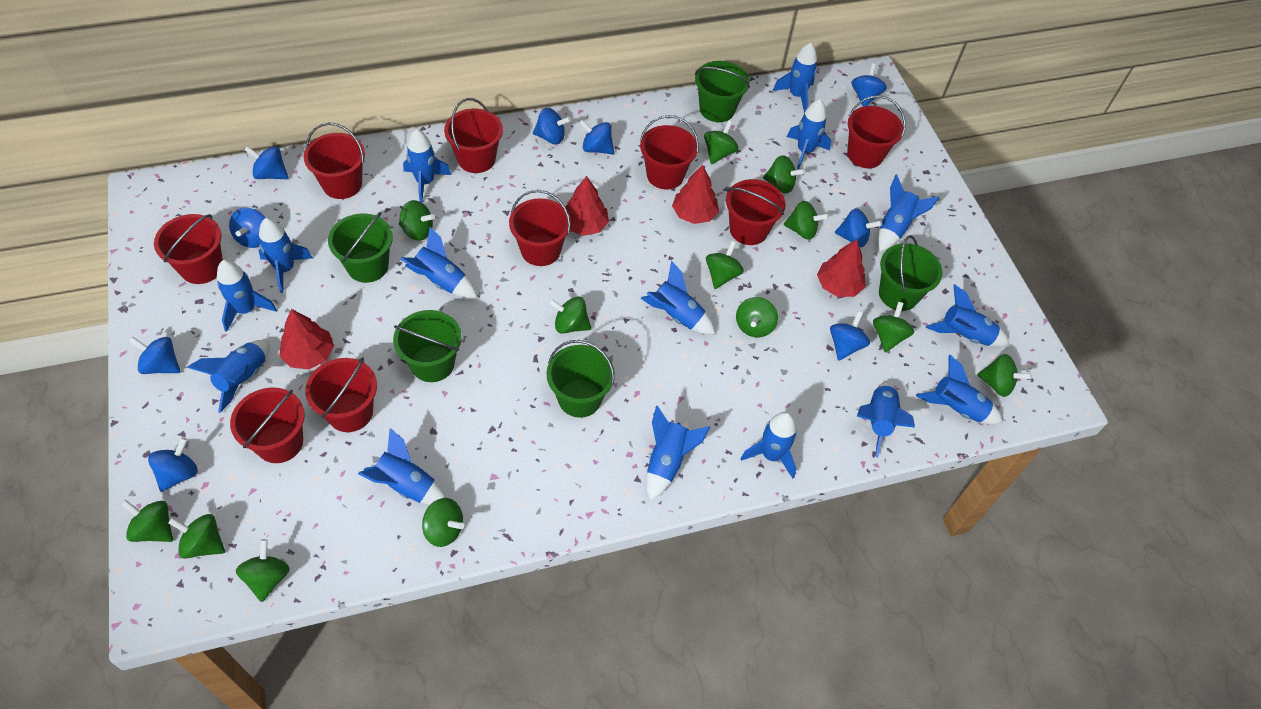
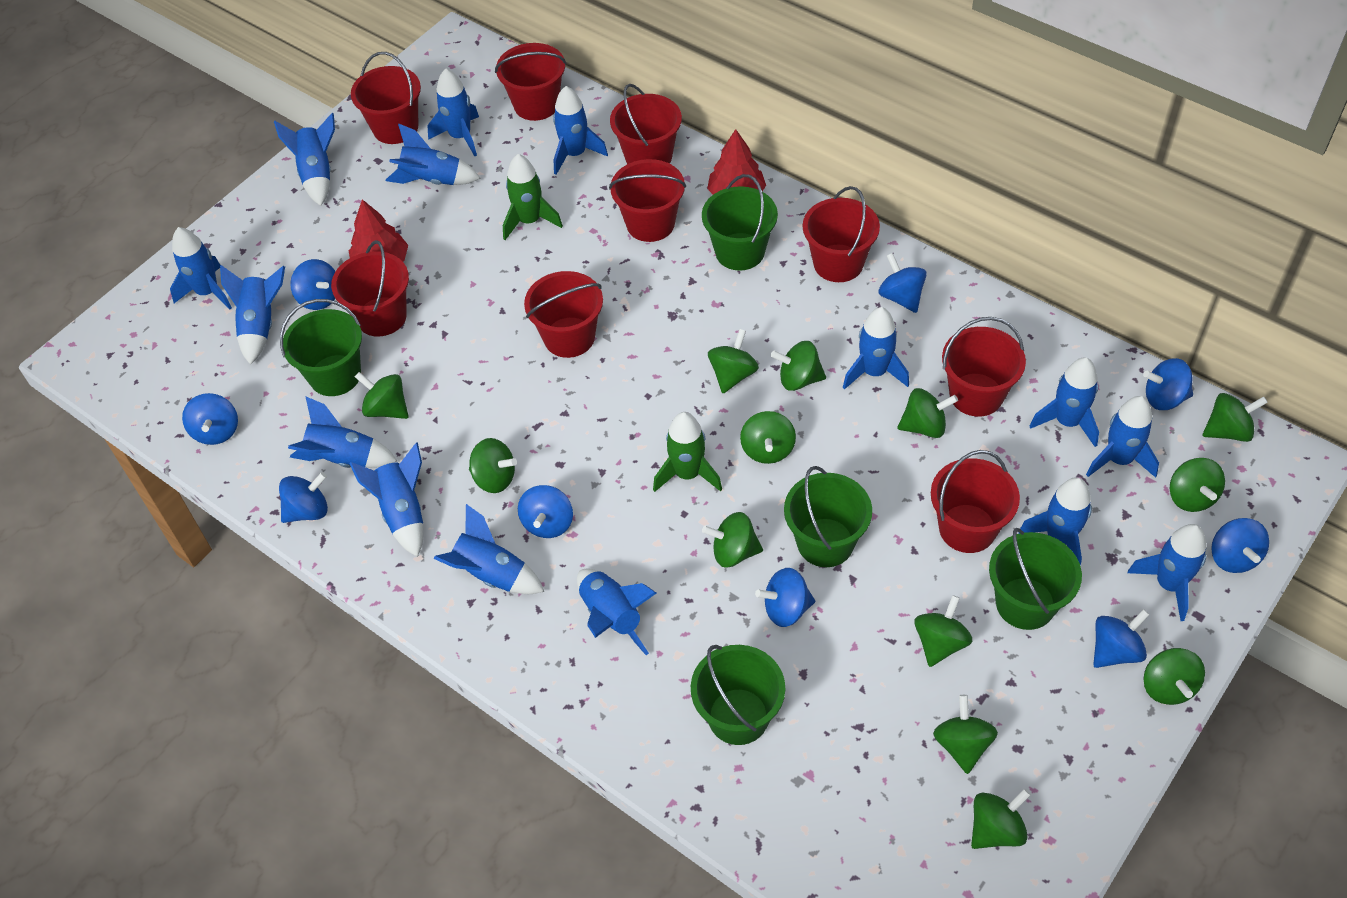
green rocket: 0 -> 2
red tree: 4 -> 2

